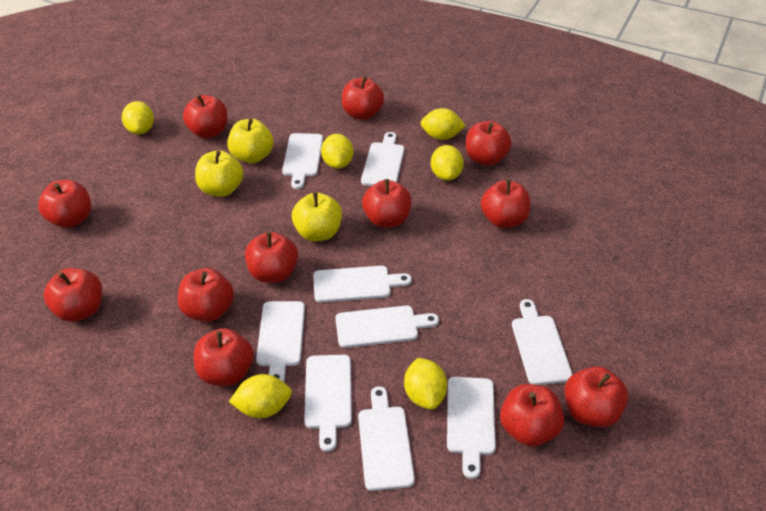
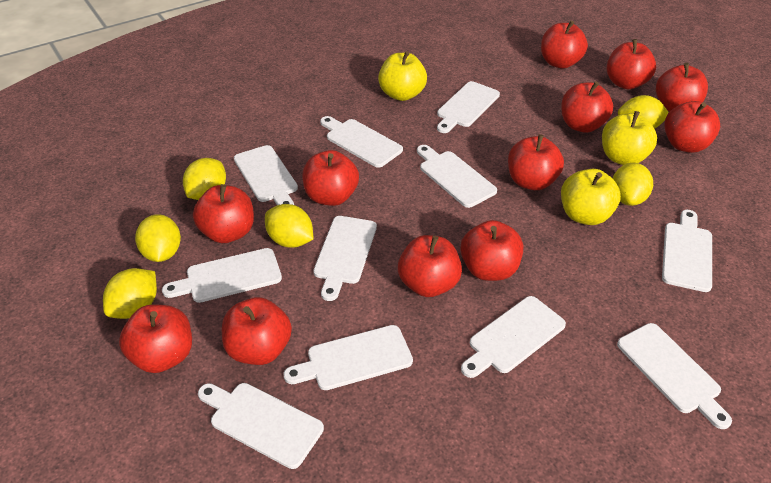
white cutting board: 9 -> 11

